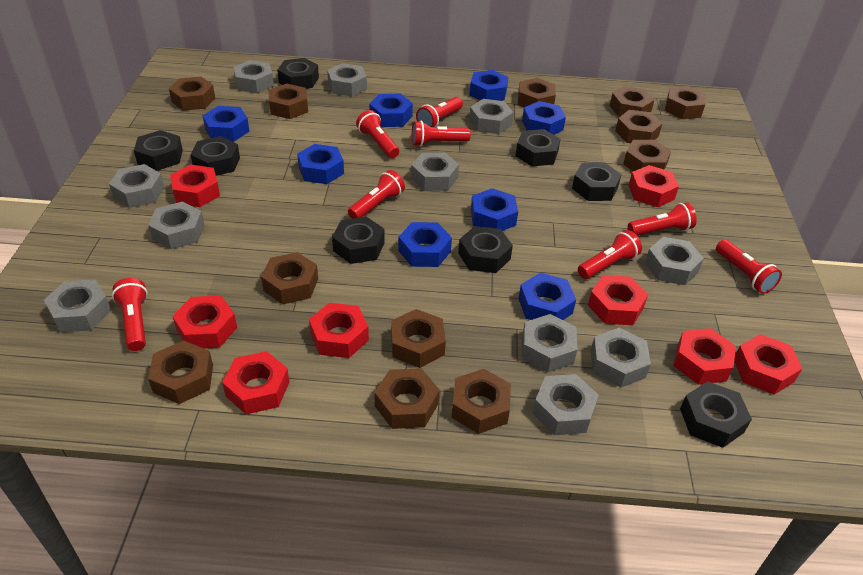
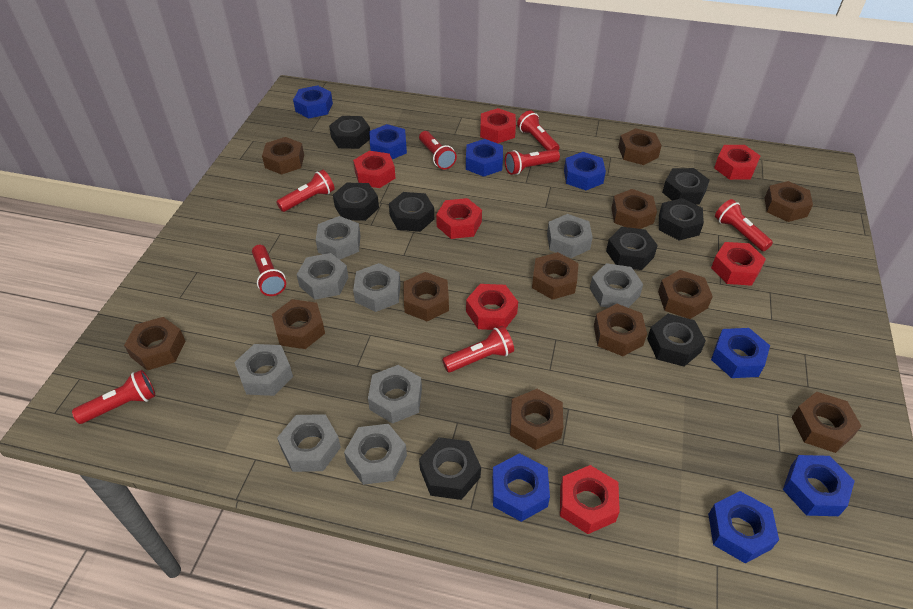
grey nut: 11 -> 9
red nut: 8 -> 7

